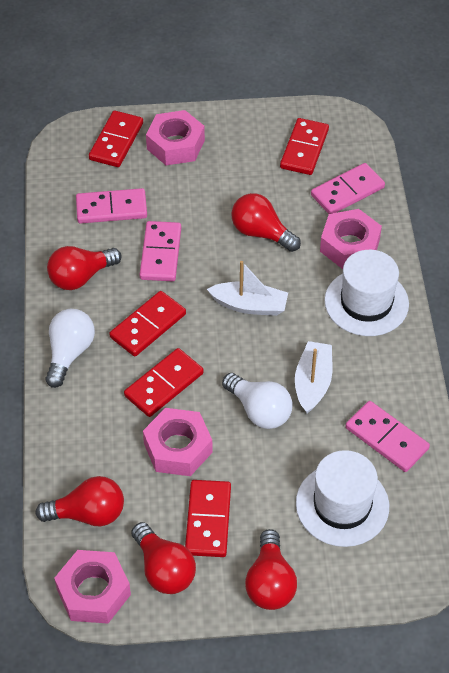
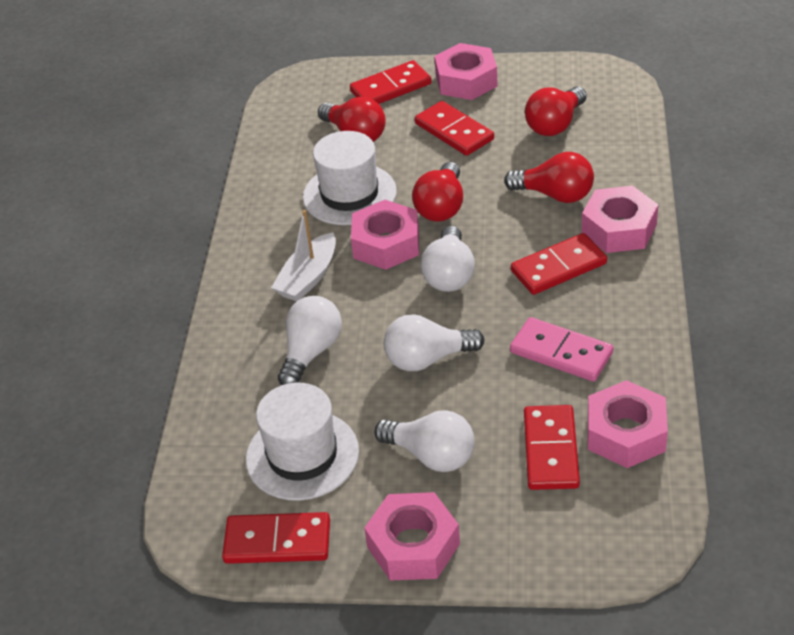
pink domino: 4 -> 1
pink nut: 4 -> 5
red light bulb: 5 -> 4
white boat: 2 -> 1
white light bulb: 2 -> 4

